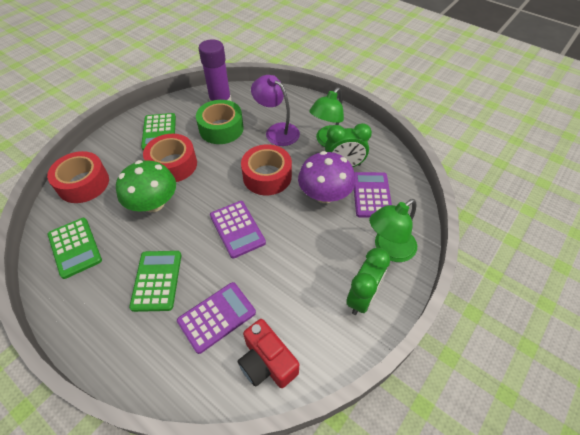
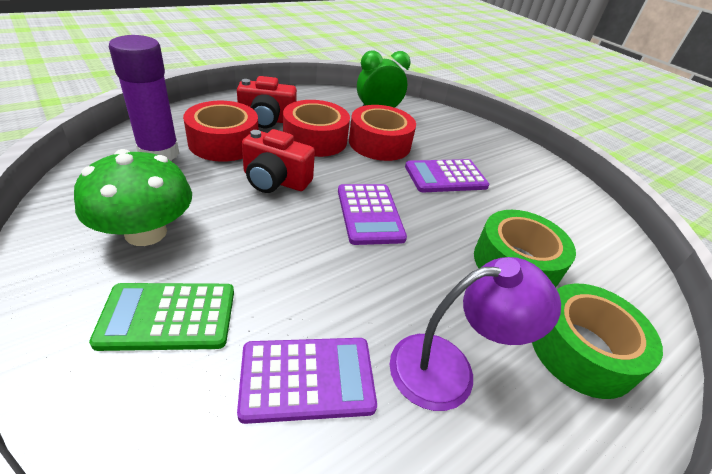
green calculator: 3 -> 1
green clock: 2 -> 1
green lamp: 2 -> 0
green tape: 1 -> 2
purple mushroom: 1 -> 0
red camera: 1 -> 2

